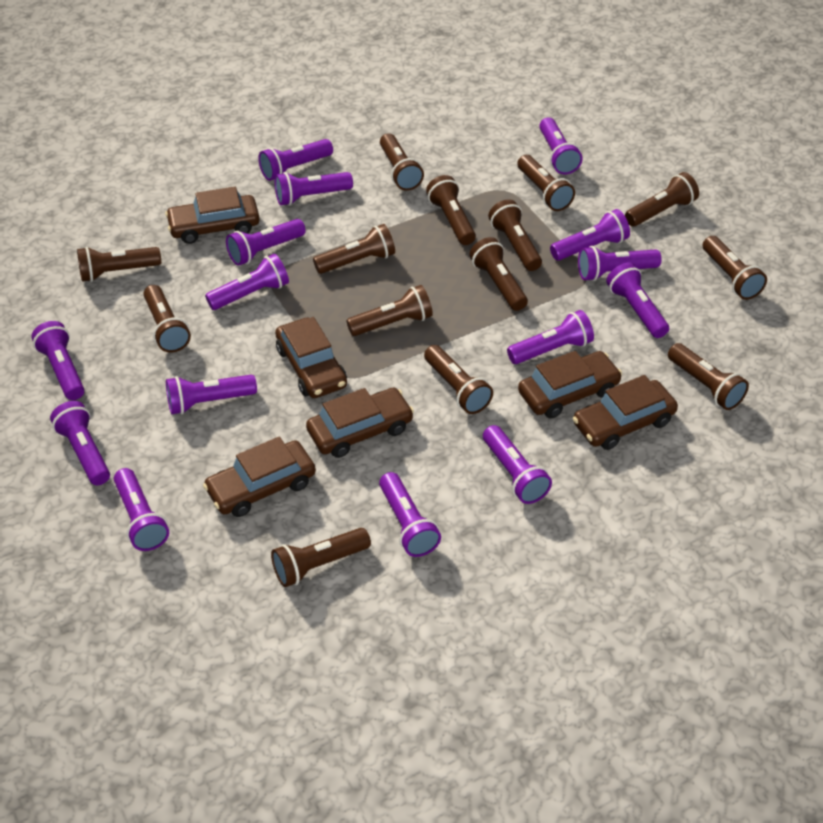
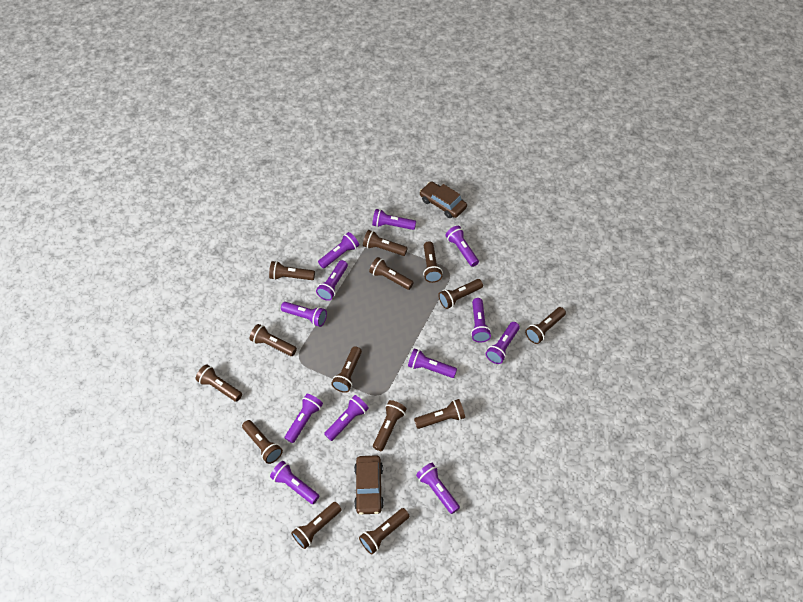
brown car: 6 -> 2
purple flashlight: 15 -> 12

